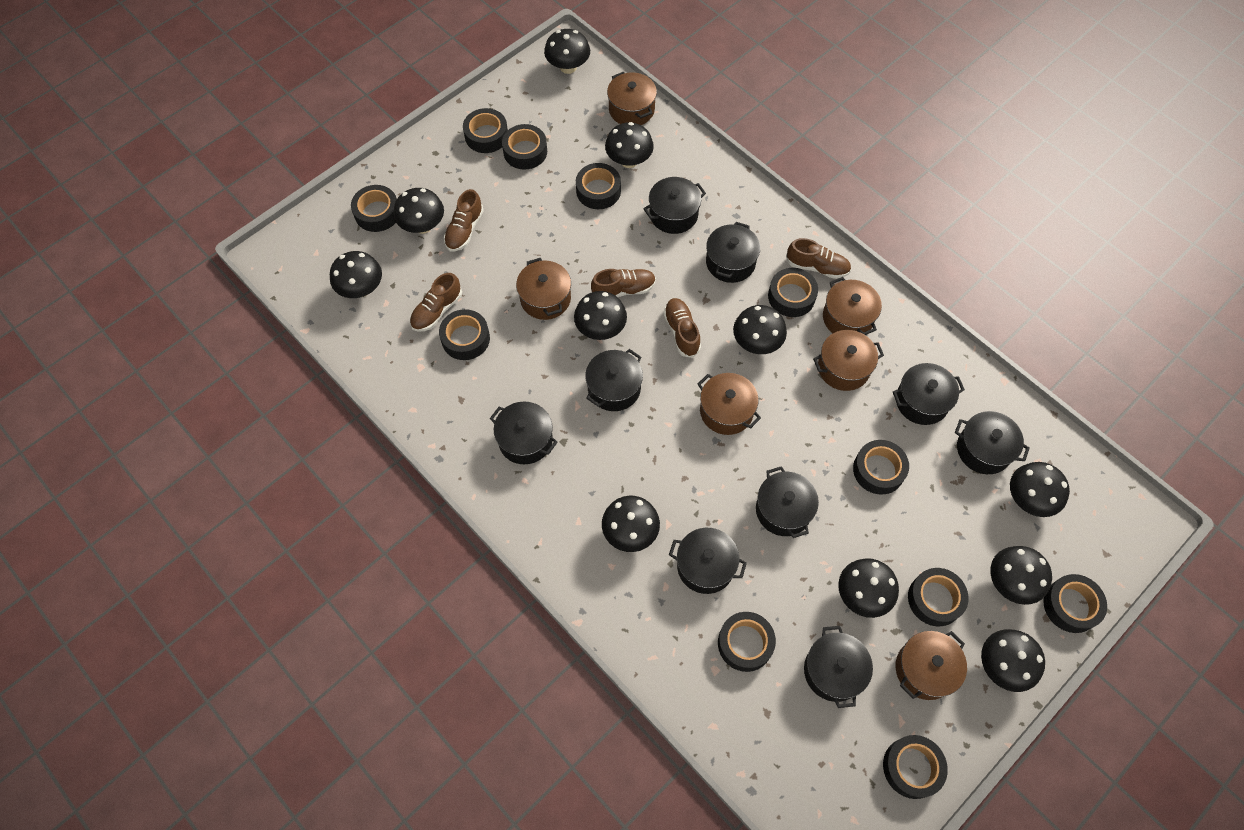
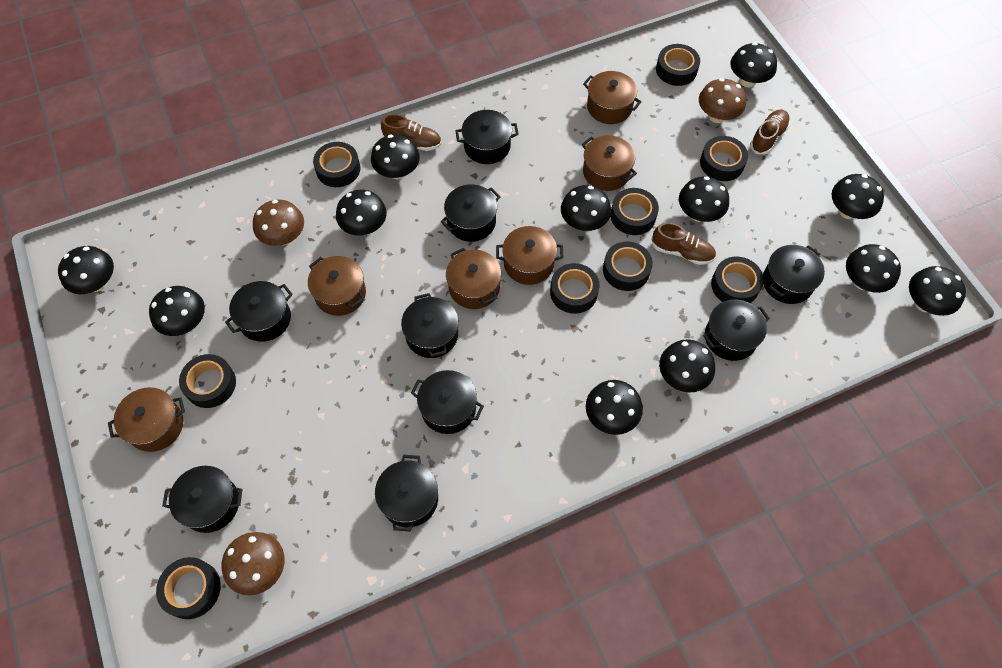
black mushroom: 11 -> 12
black tape: 11 -> 9
brown mushroom: 0 -> 3
brown shoe: 5 -> 3

